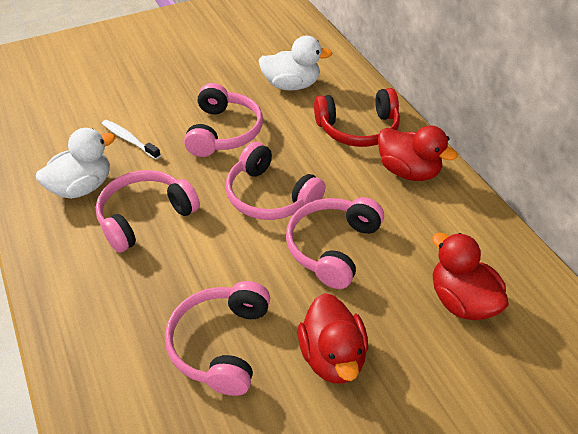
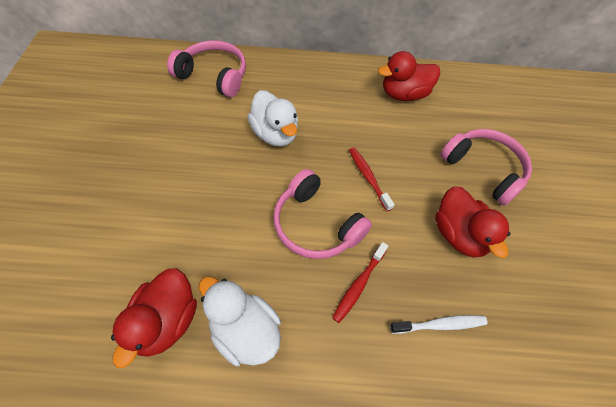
pink headphones: 5 -> 3
red headphones: 1 -> 0
red toothbrush: 0 -> 2

